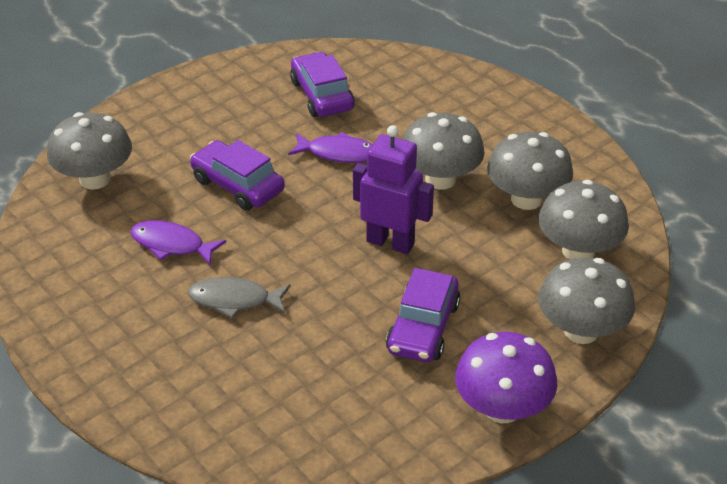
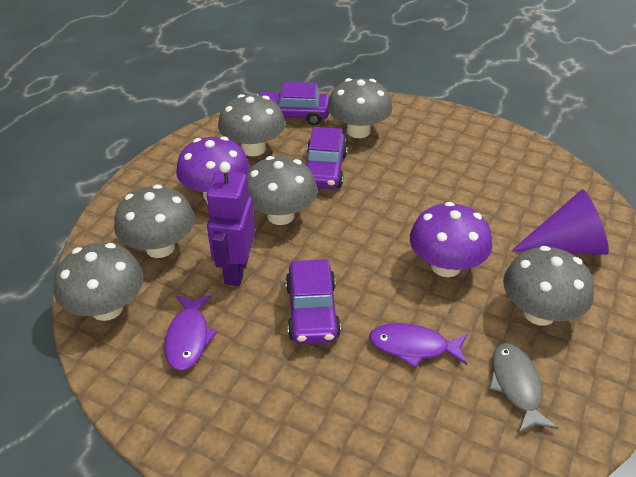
grey mushroom: 5 -> 6
purple cone: 0 -> 1
purple mushroom: 1 -> 2

